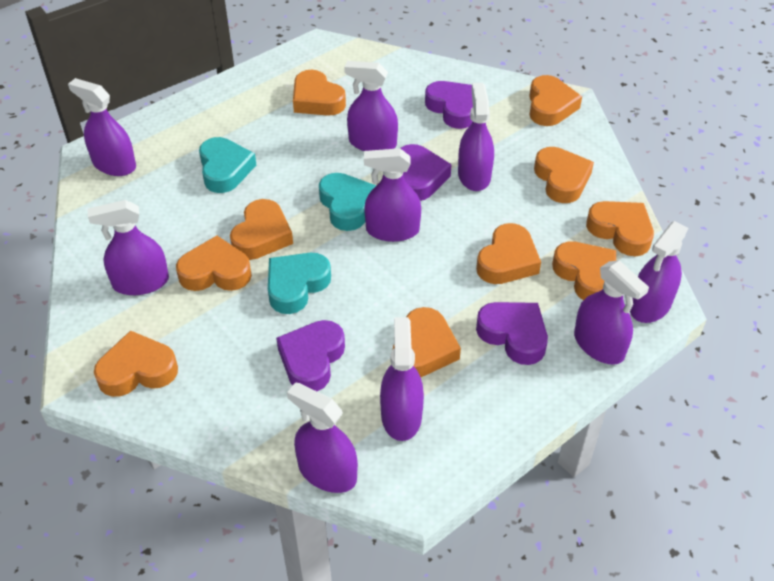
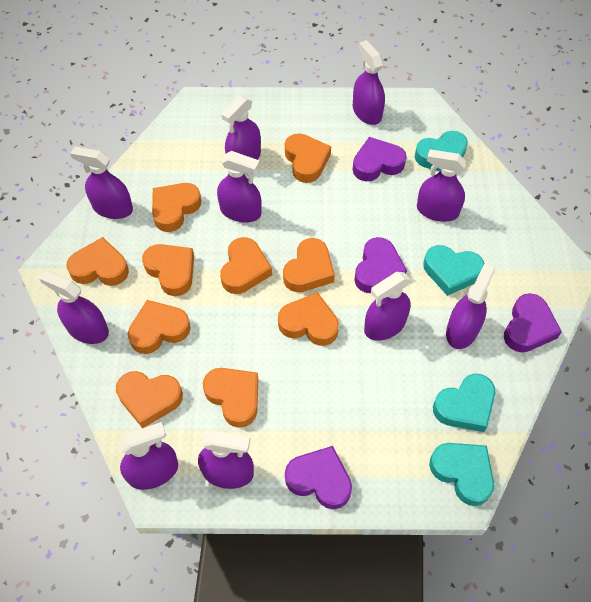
purple spray bottle: 9 -> 10
turquoise heart: 3 -> 4

